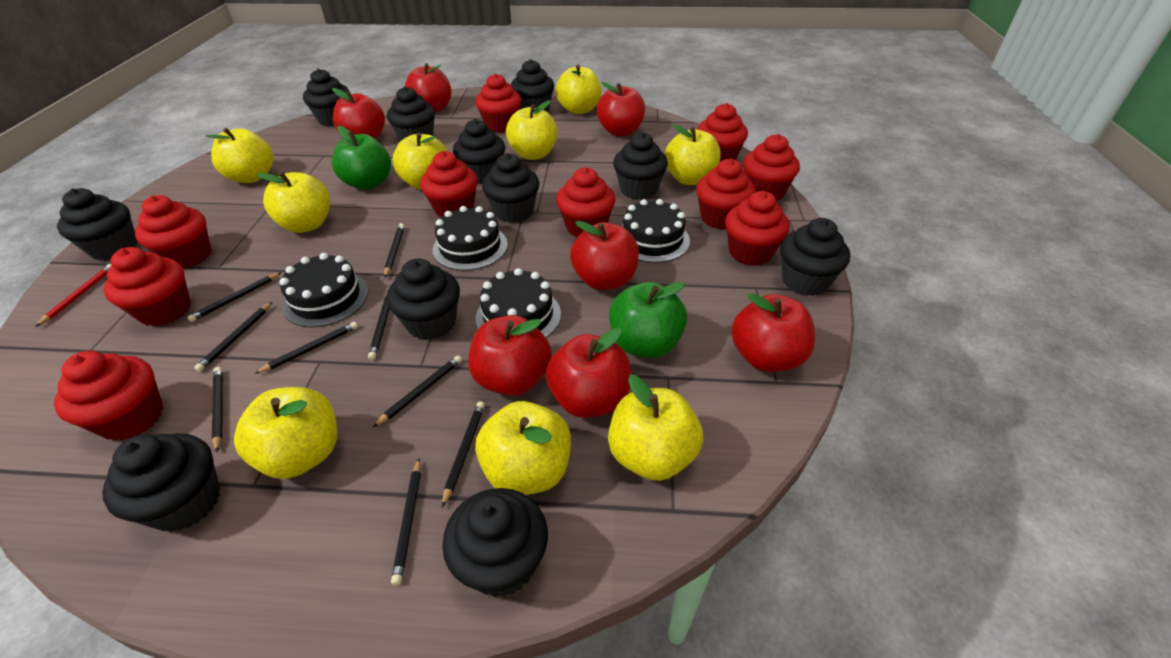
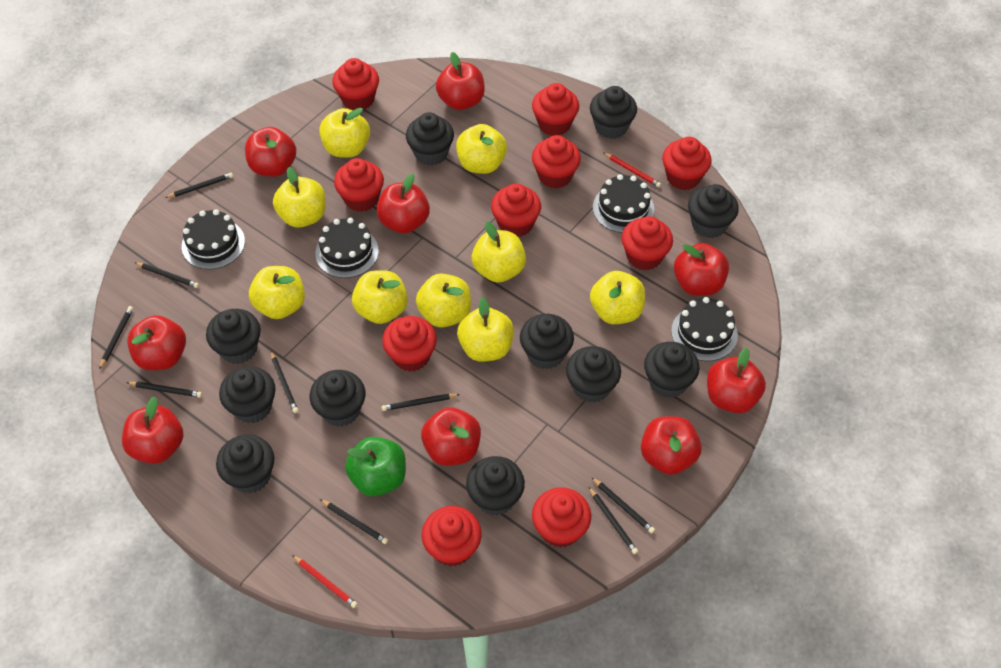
green apple: 2 -> 1
red apple: 7 -> 9
red pencil: 1 -> 2

